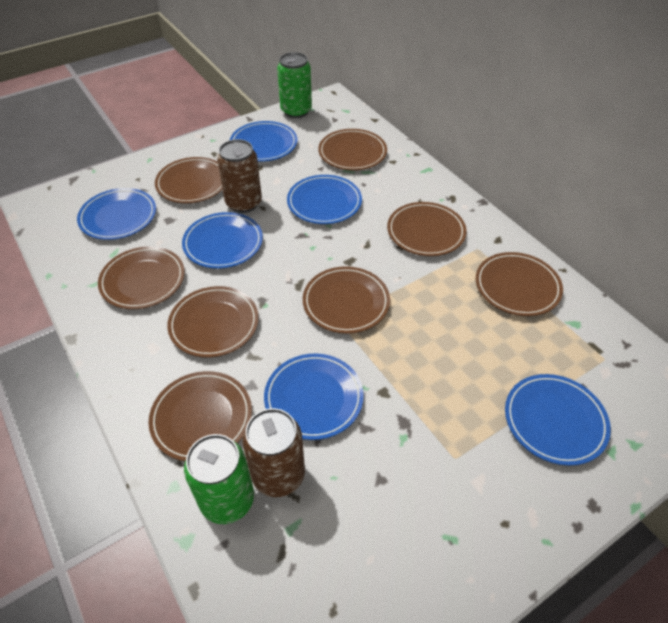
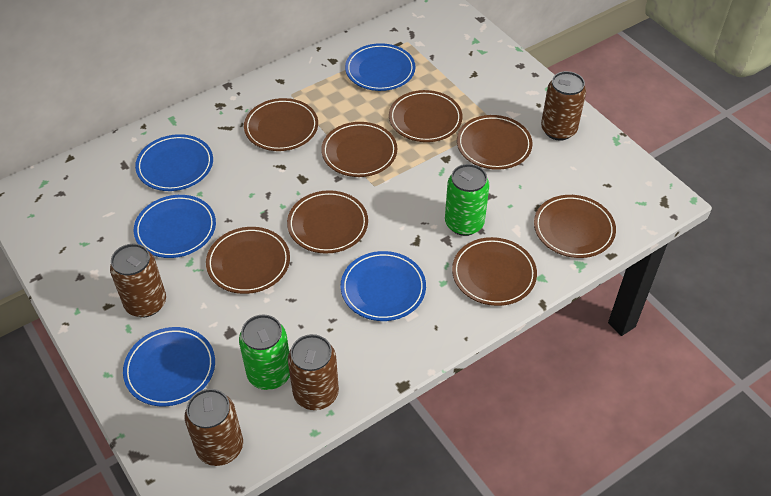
blue plate: 6 -> 5
brown can: 2 -> 4

